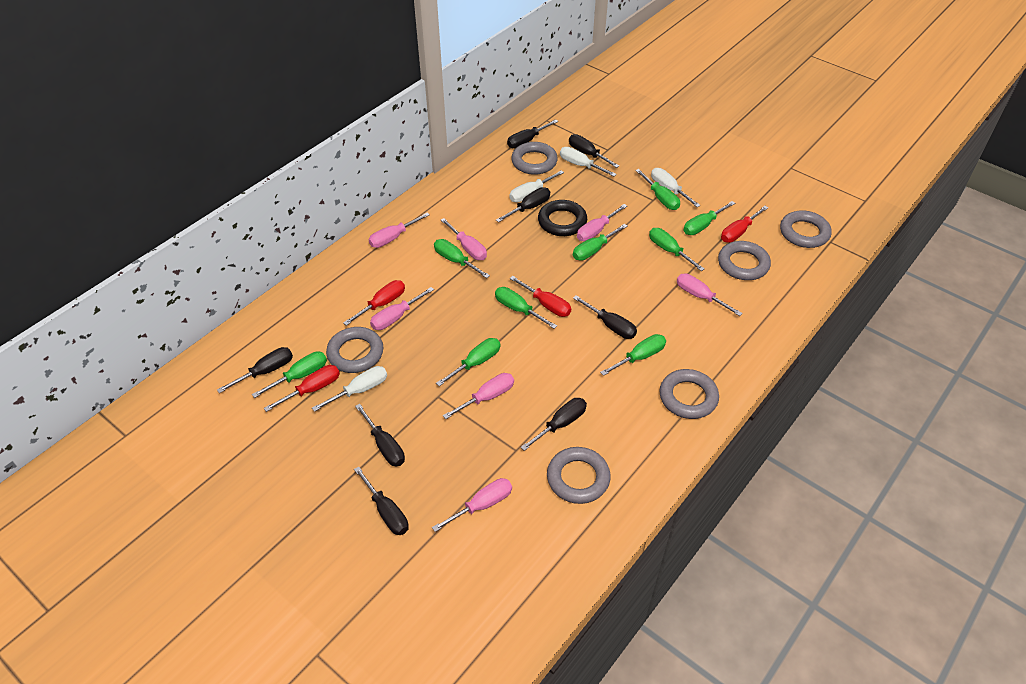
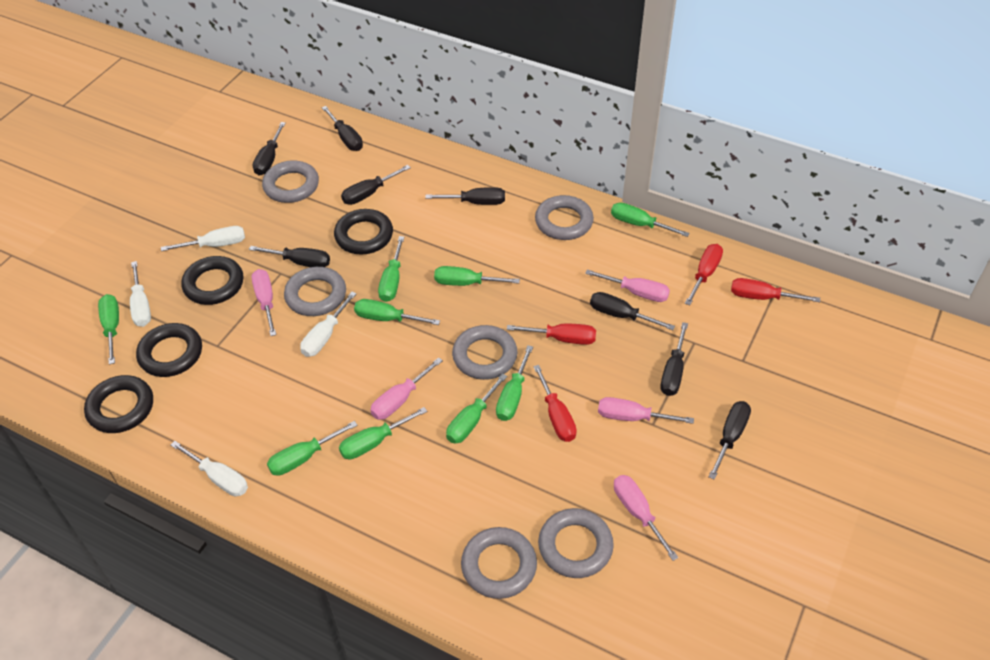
black ring: 1 -> 4
pink screwdriver: 7 -> 5

